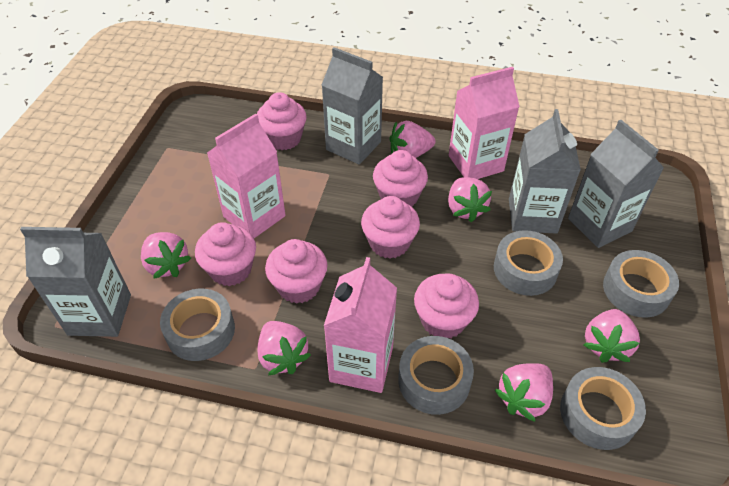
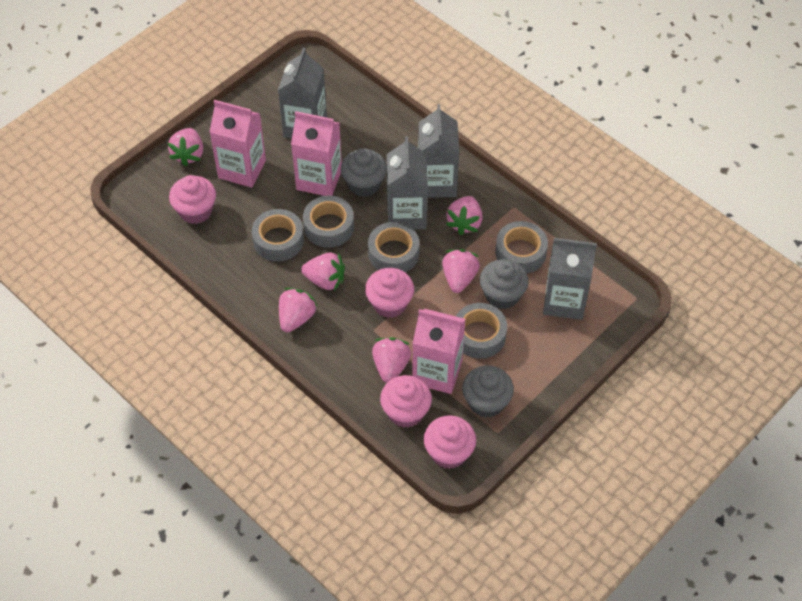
grey cupcake: 0 -> 3
pink cupcake: 6 -> 4

